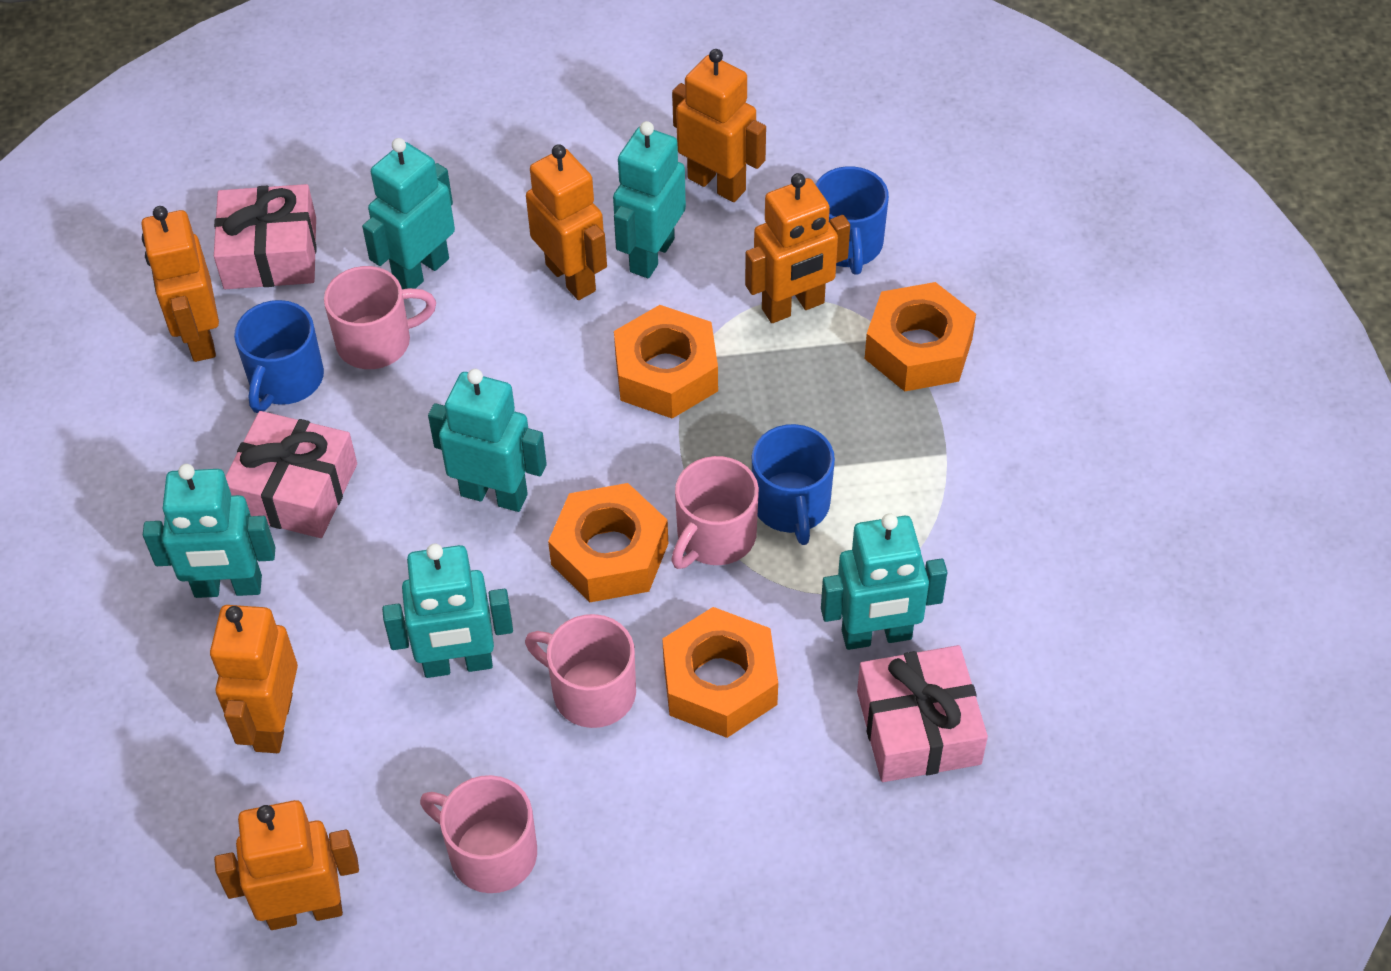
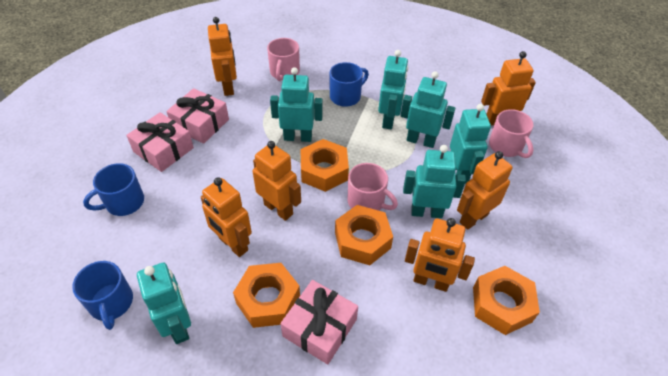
pink mug: 4 -> 3

